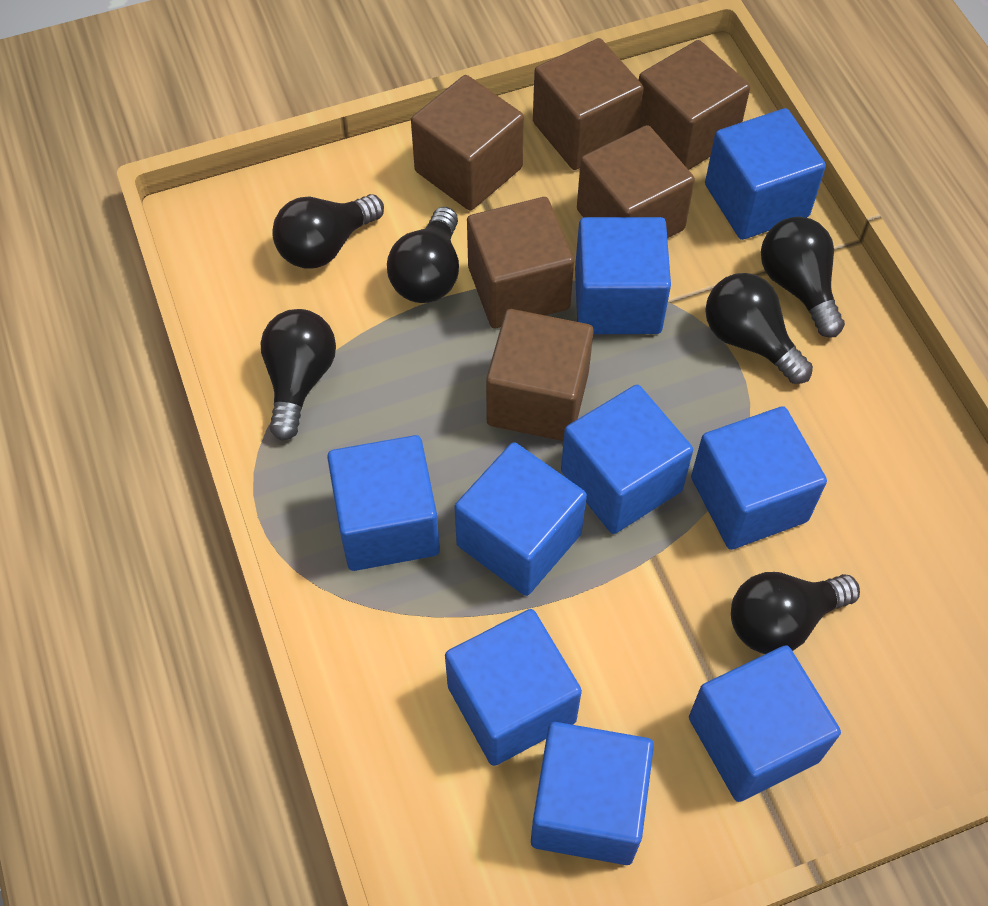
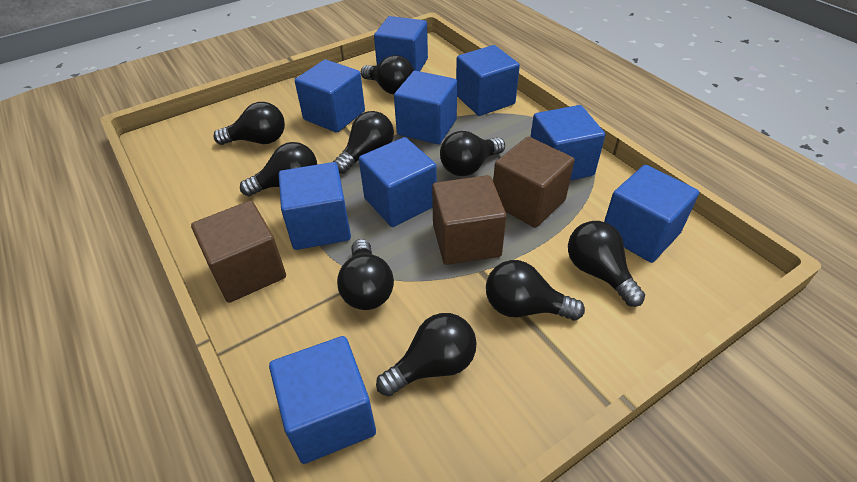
black light bulb: 6 -> 9
brown cube: 6 -> 3

